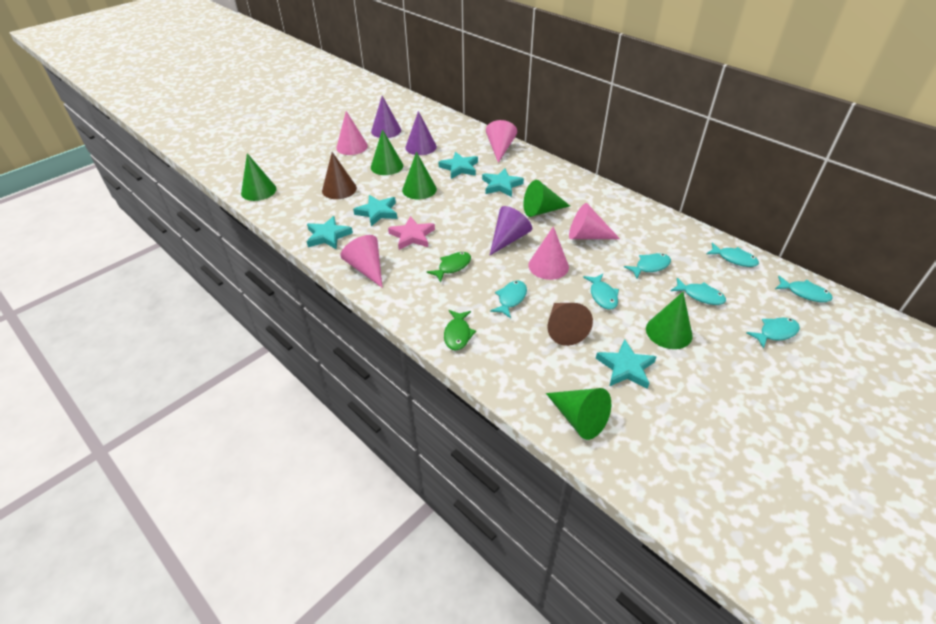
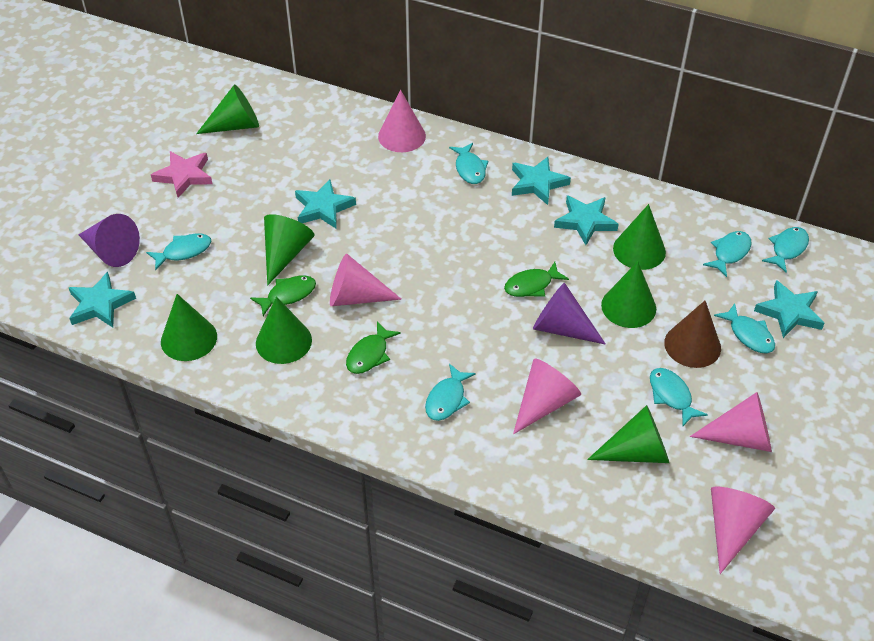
brown cone: 2 -> 1
green cone: 6 -> 7
green fish: 2 -> 3
purple cone: 3 -> 2

